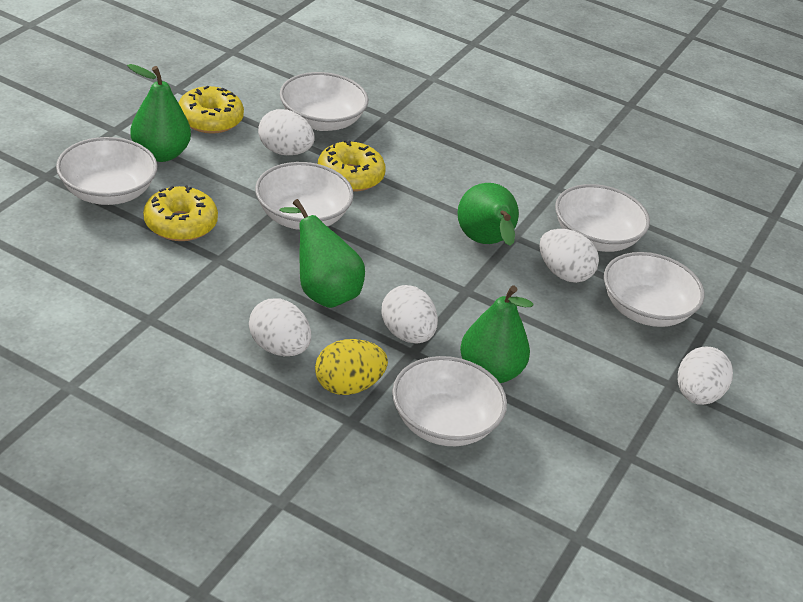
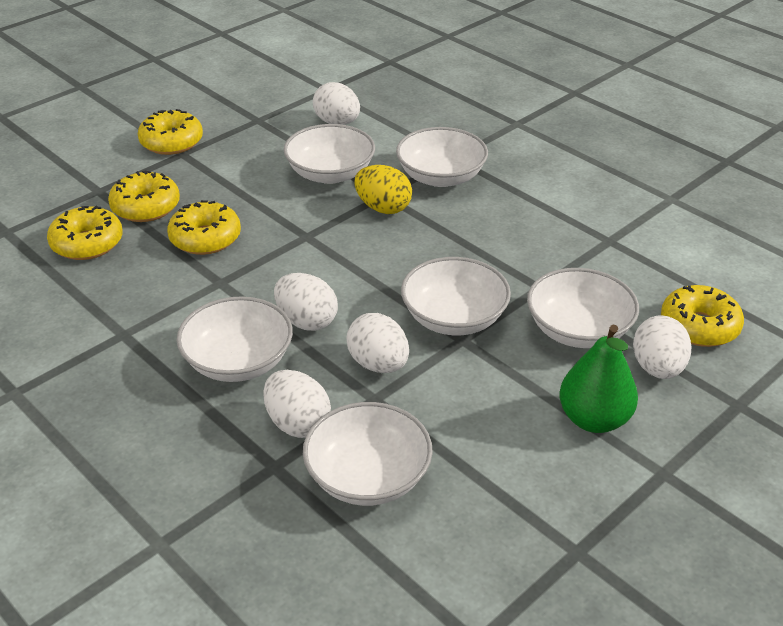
green pear: 4 -> 1
yellow donut: 3 -> 5

